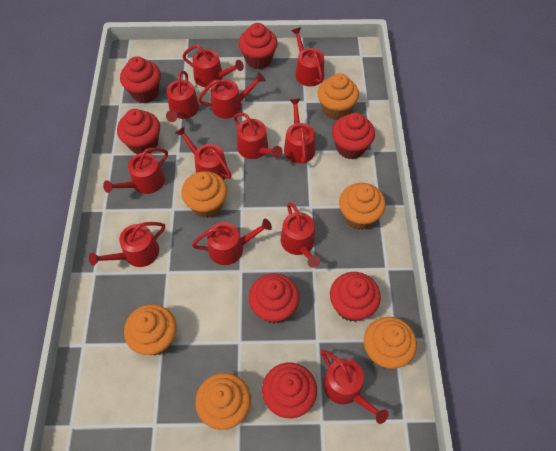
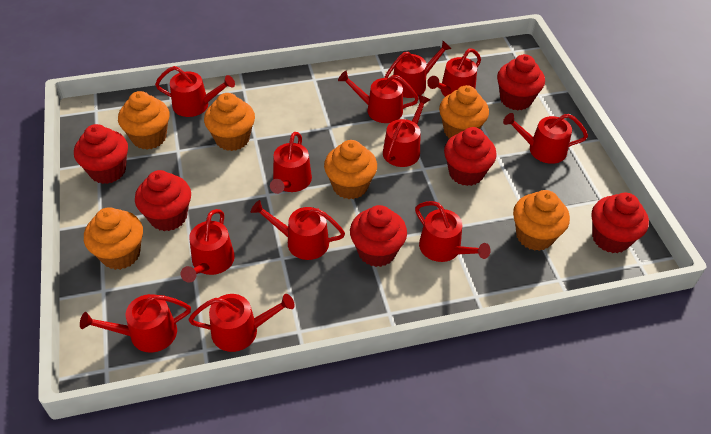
red cupcake: 7 -> 6

